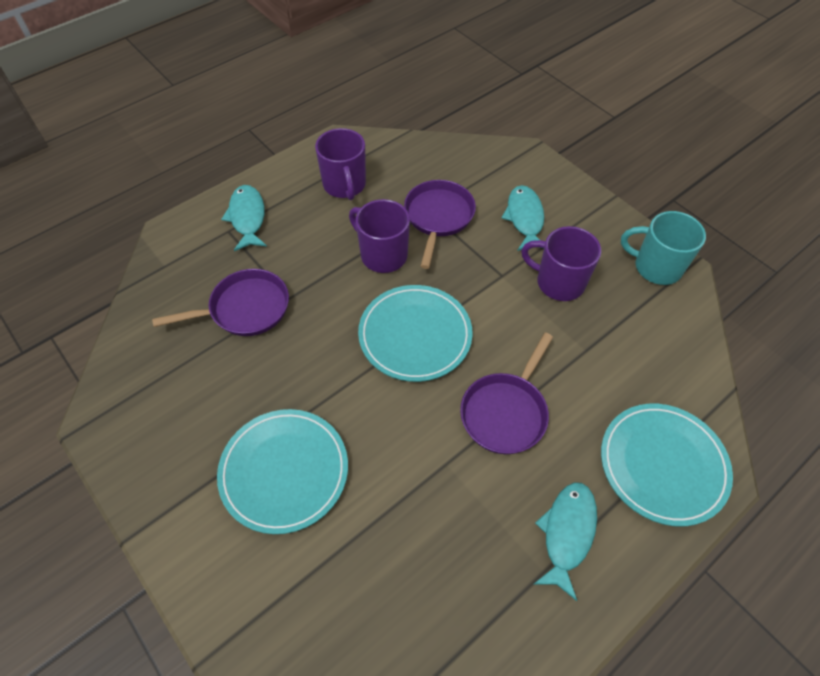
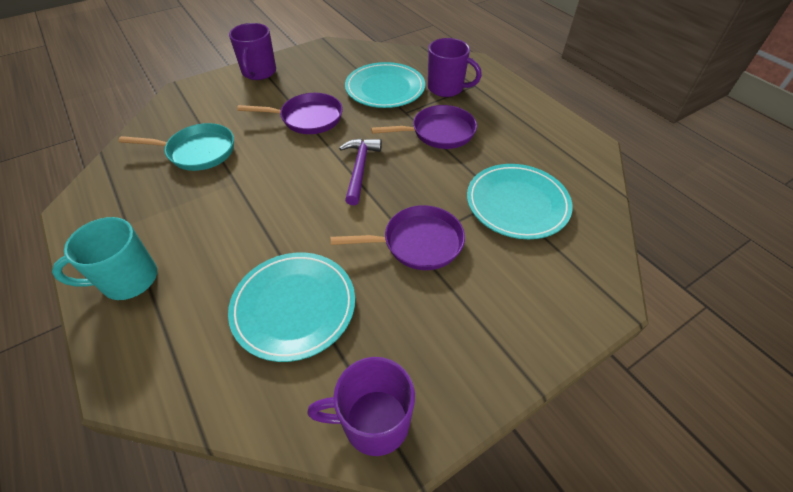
purple hammer: 0 -> 1
turquoise fish: 3 -> 0
turquoise pan: 0 -> 1

